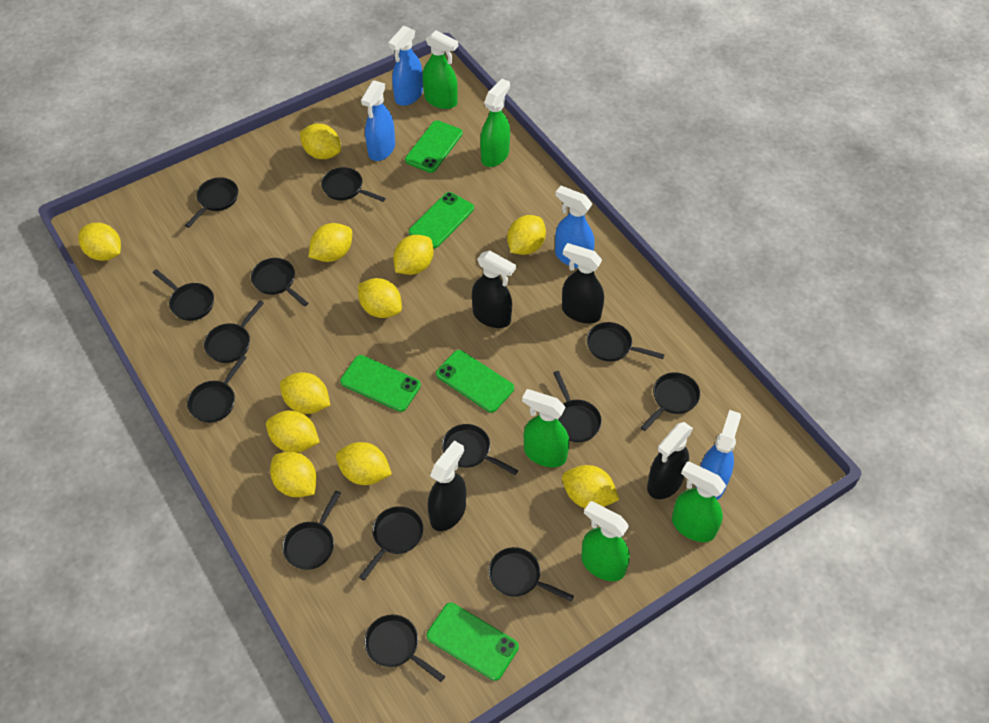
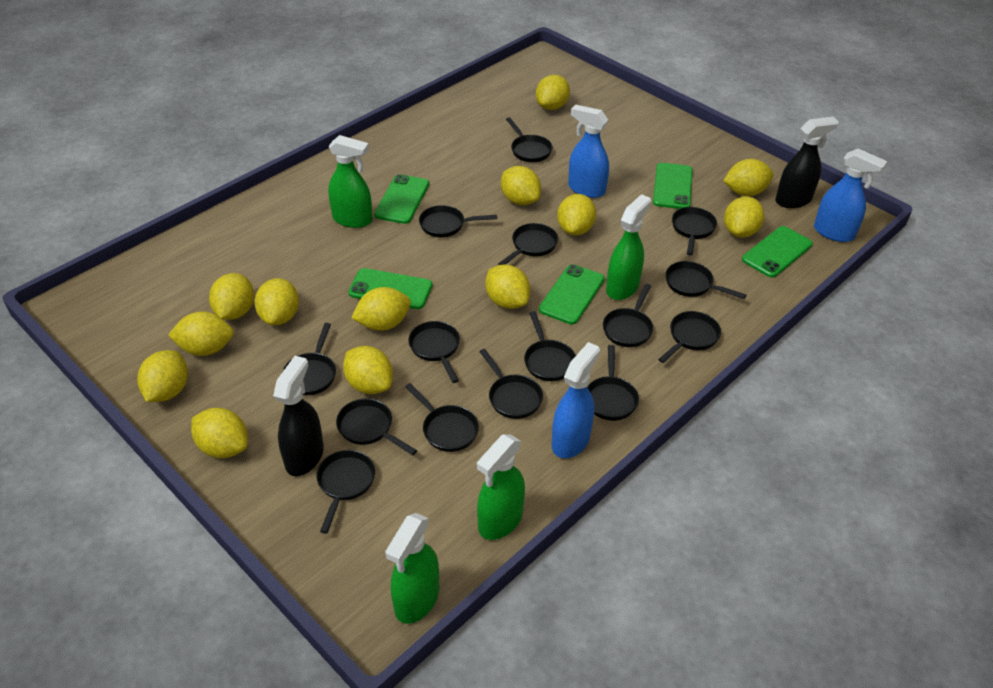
black pan: 14 -> 15
black spray bottle: 4 -> 2
blue spray bottle: 4 -> 3
green spray bottle: 5 -> 4
yellow lemon: 11 -> 13

